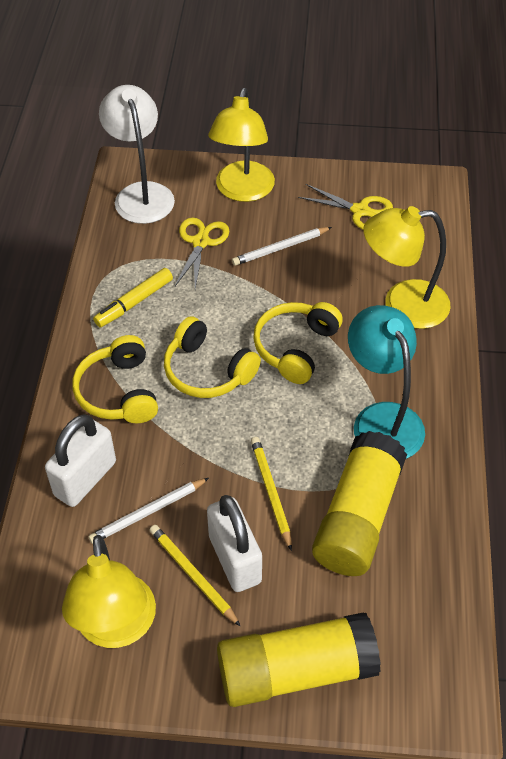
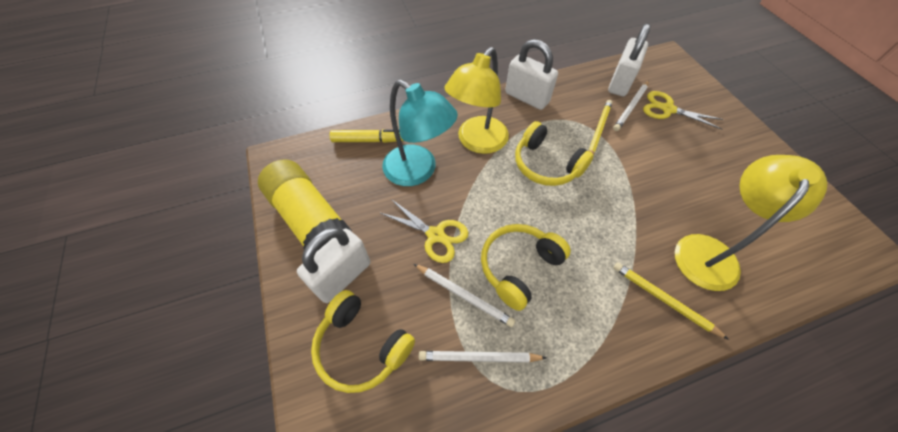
white lamp: 1 -> 0
white padlock: 2 -> 3
white pencil: 2 -> 3
yellow glue stick: 2 -> 1
yellow lamp: 3 -> 2

